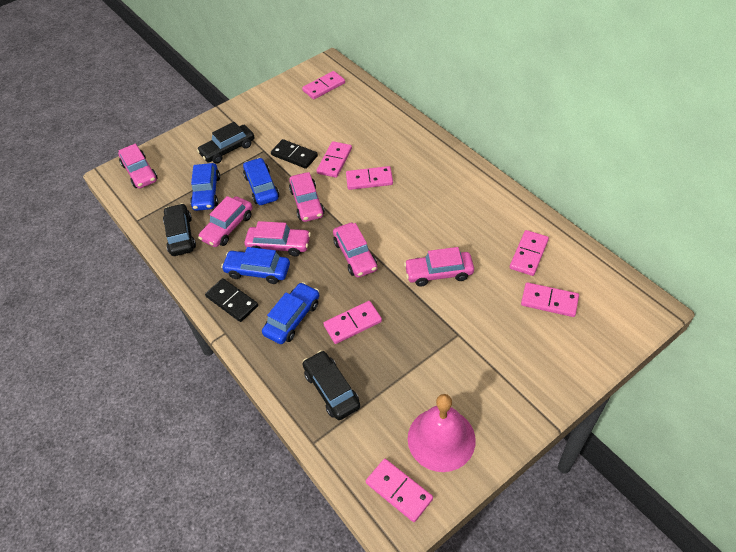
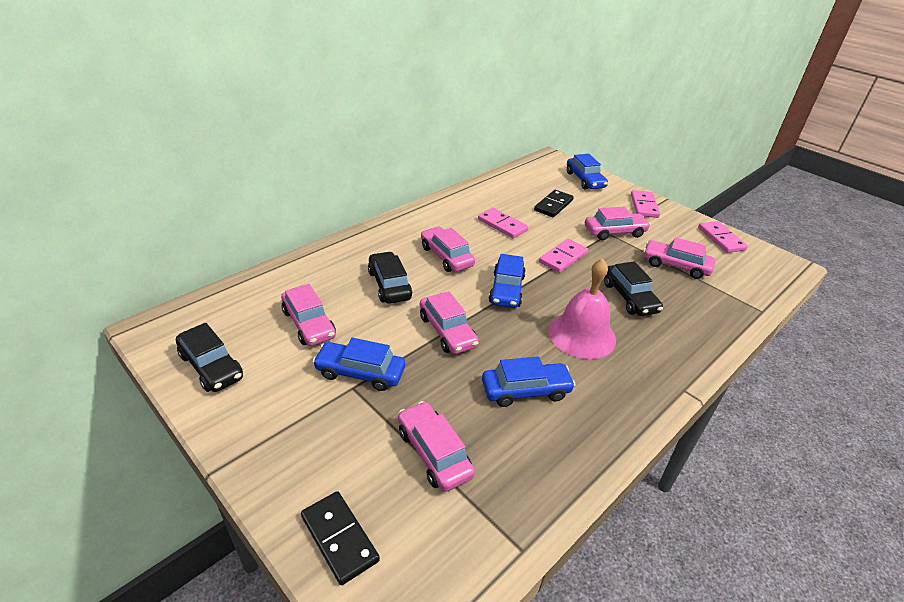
pink domino: 7 -> 4

